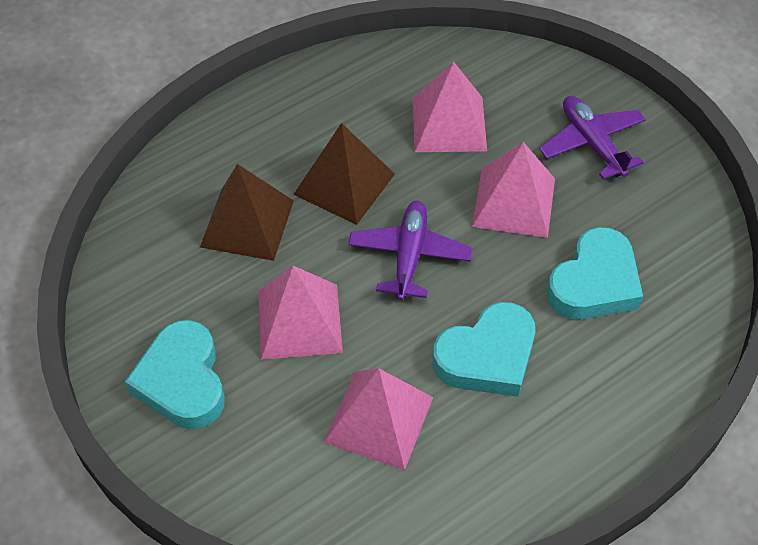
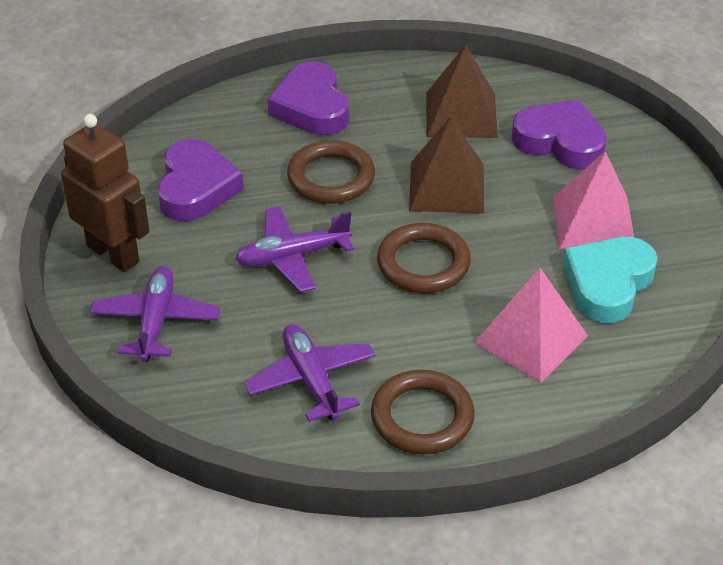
brown ring: 0 -> 3
brown robot: 0 -> 1
pink pyramid: 4 -> 2
purple heart: 0 -> 3
purple plane: 2 -> 3
turquoise heart: 3 -> 1

